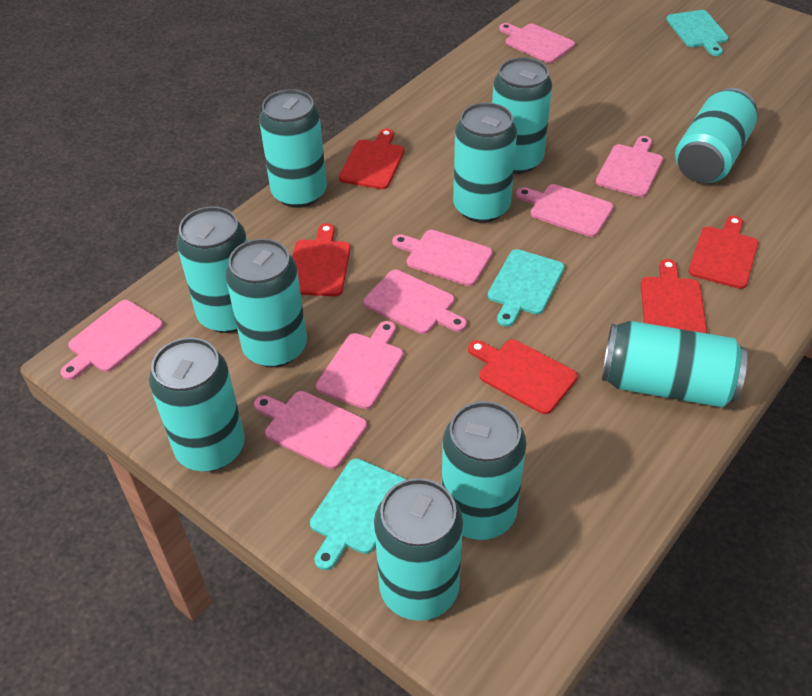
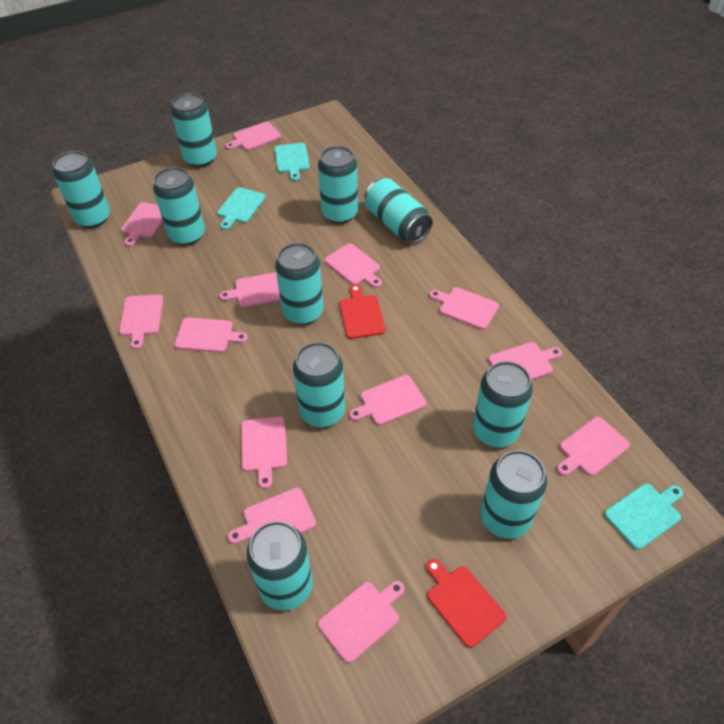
pink cutting board: 8 -> 13
red cutting board: 5 -> 2

